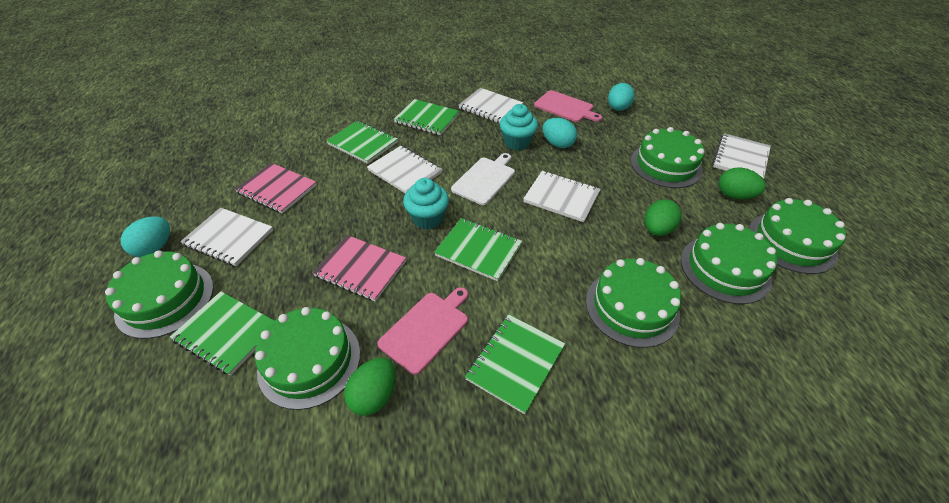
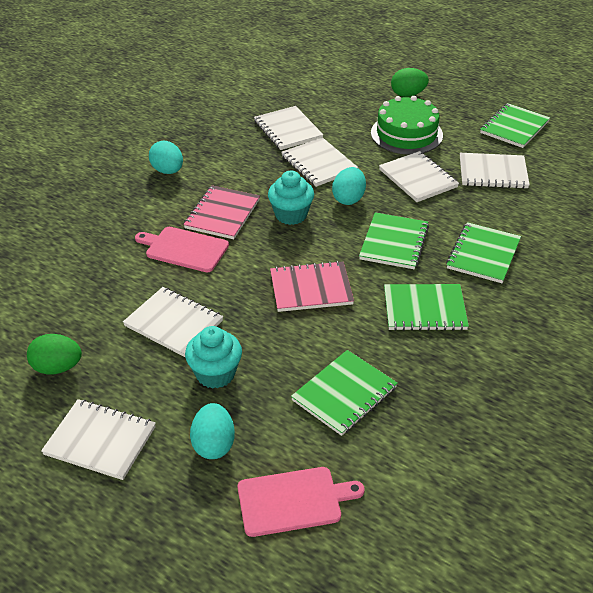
green cake: 6 -> 1
green egg: 3 -> 2
white cutting board: 1 -> 0
white notebook: 5 -> 6

